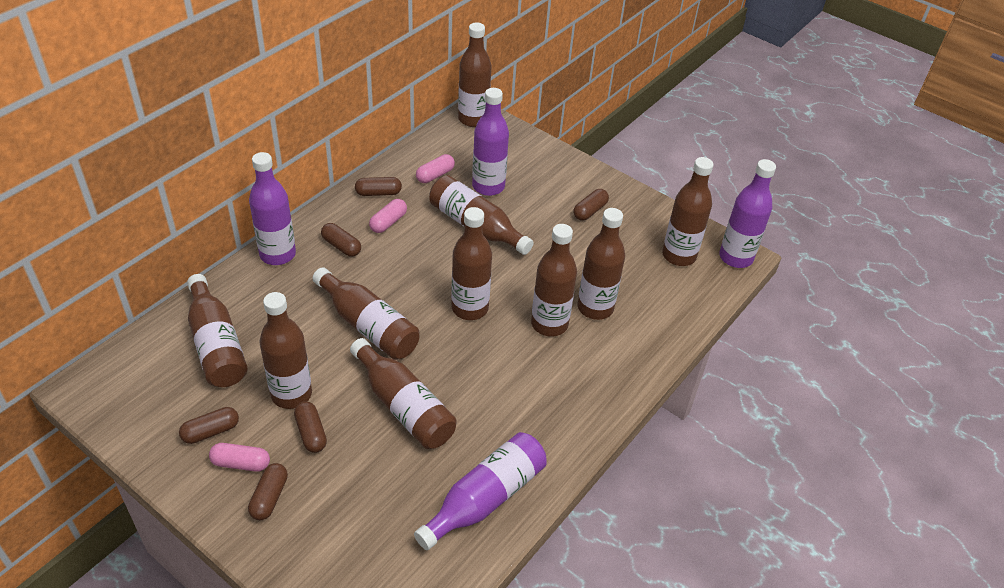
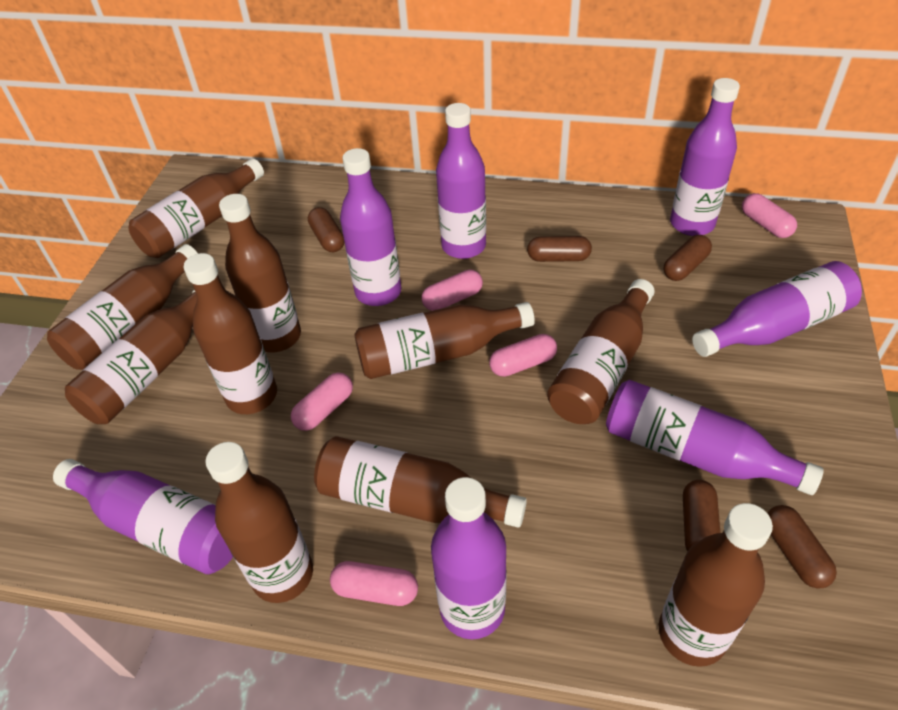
brown capsule: 6 -> 5
pink capsule: 3 -> 5
purple bottle: 4 -> 7

